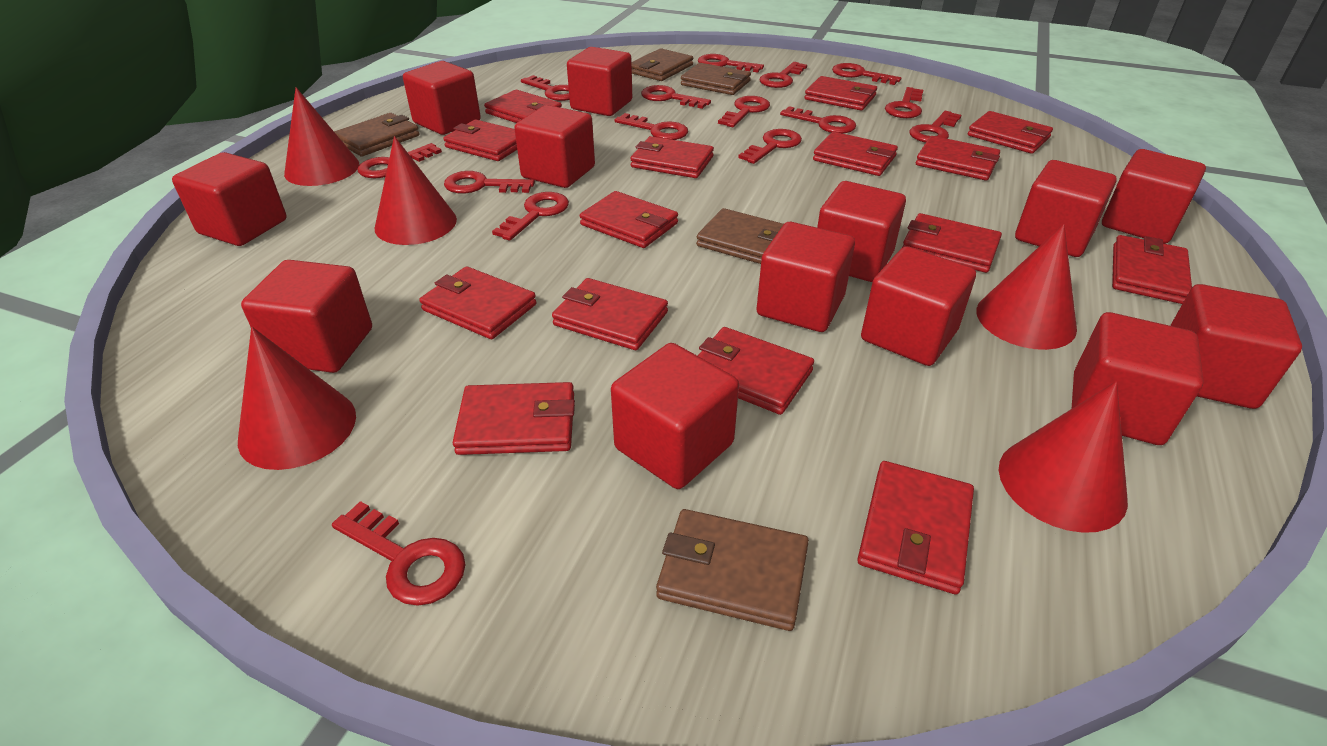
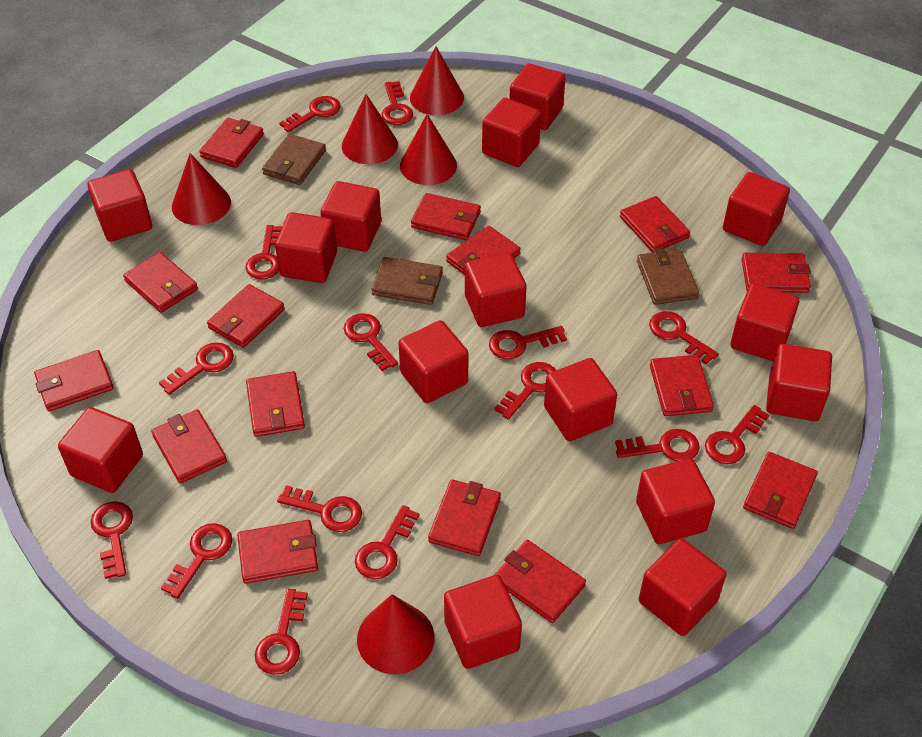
brown wallet: 5 -> 3
red cube: 13 -> 15

